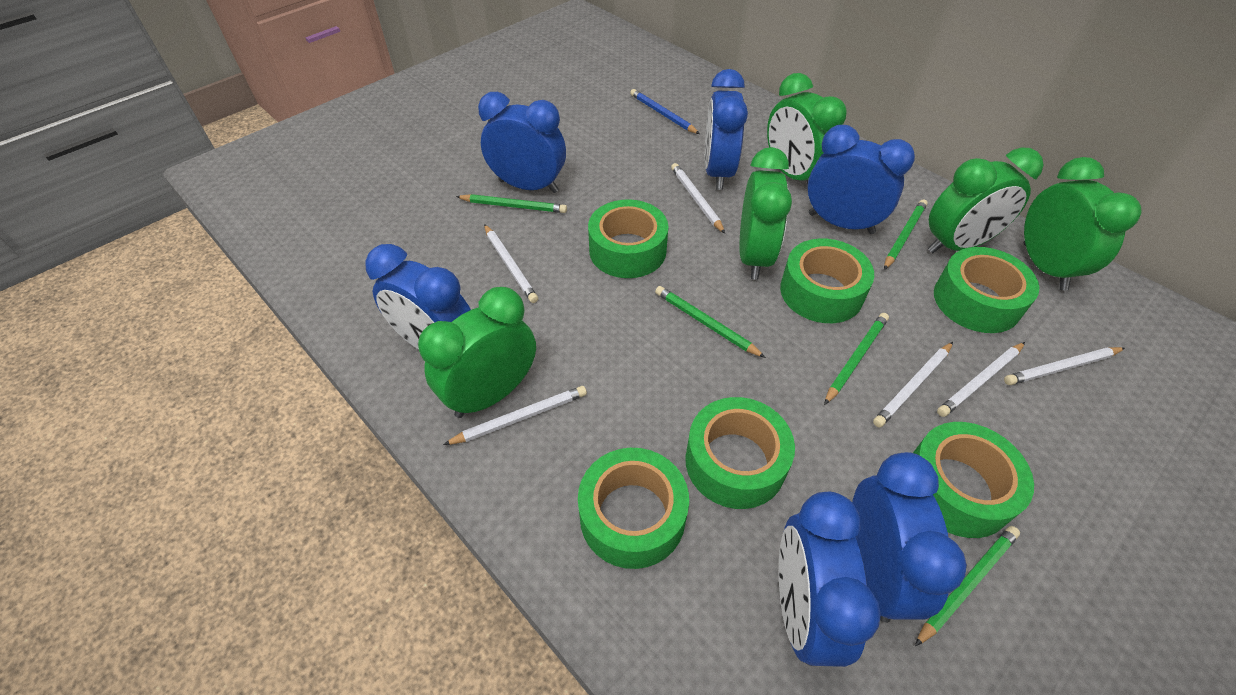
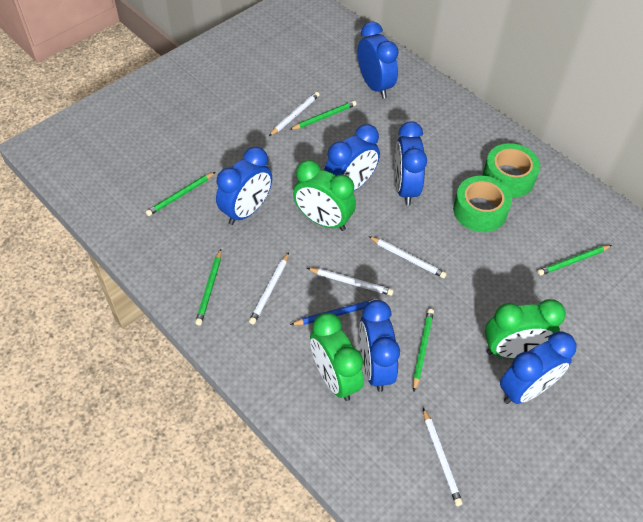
green clock: 5 -> 3
green tape: 6 -> 2
white pencil: 6 -> 5

